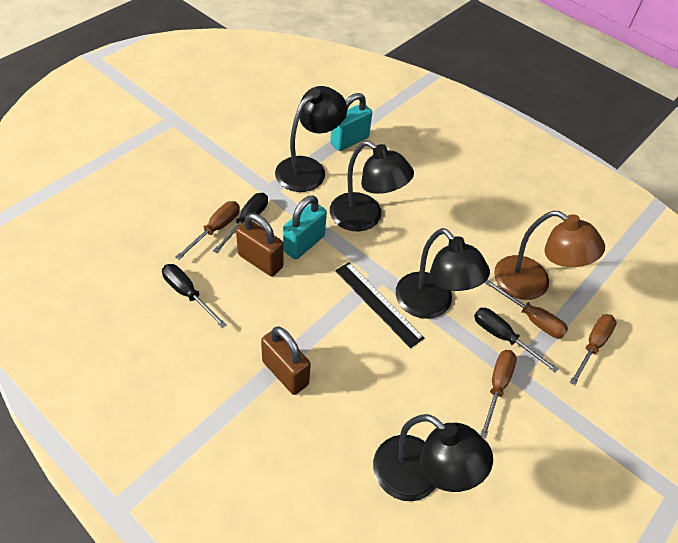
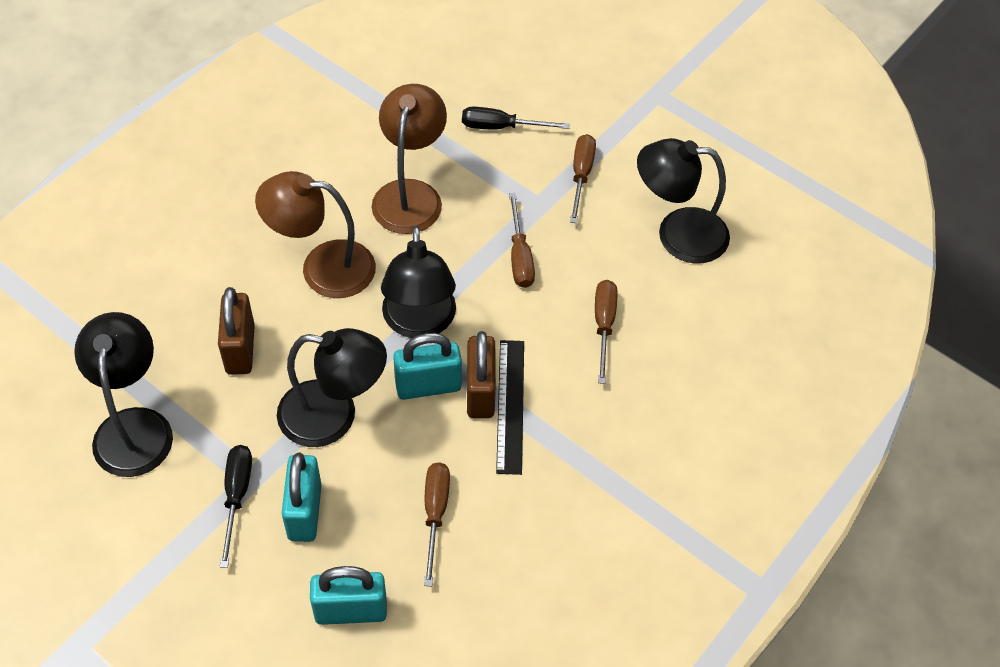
black screwdriver: 3 -> 2
brown lamp: 1 -> 2
turquoise padlock: 2 -> 3

